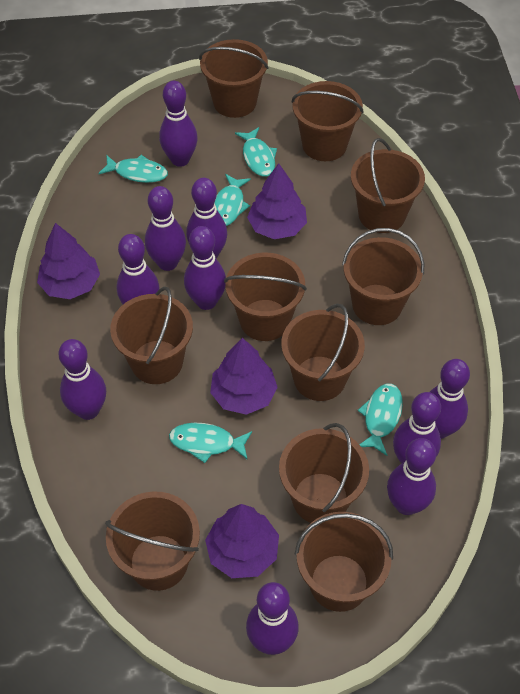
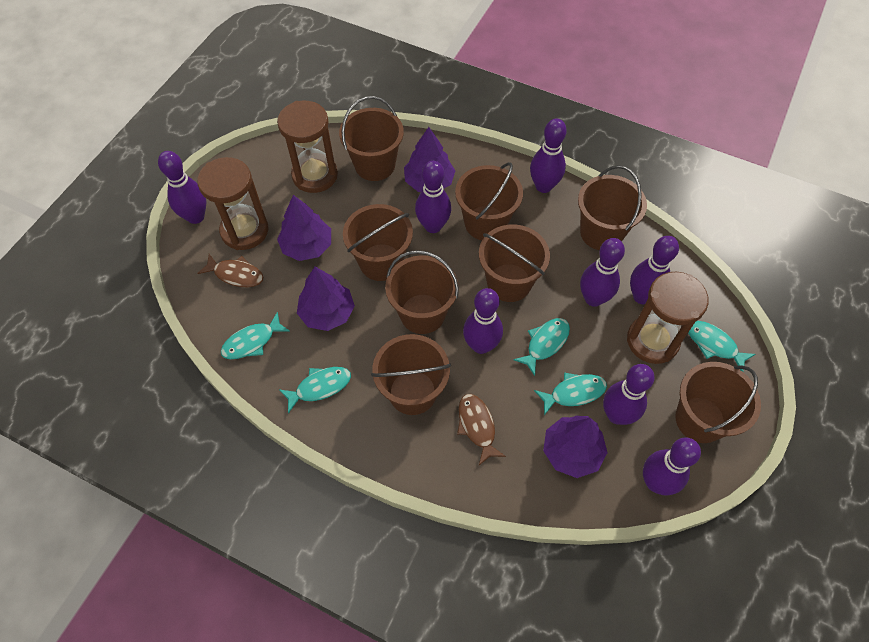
brown bucket: 10 -> 8
brown fish: 0 -> 2
brown hourglass: 0 -> 3
purple bowling pin: 10 -> 8

